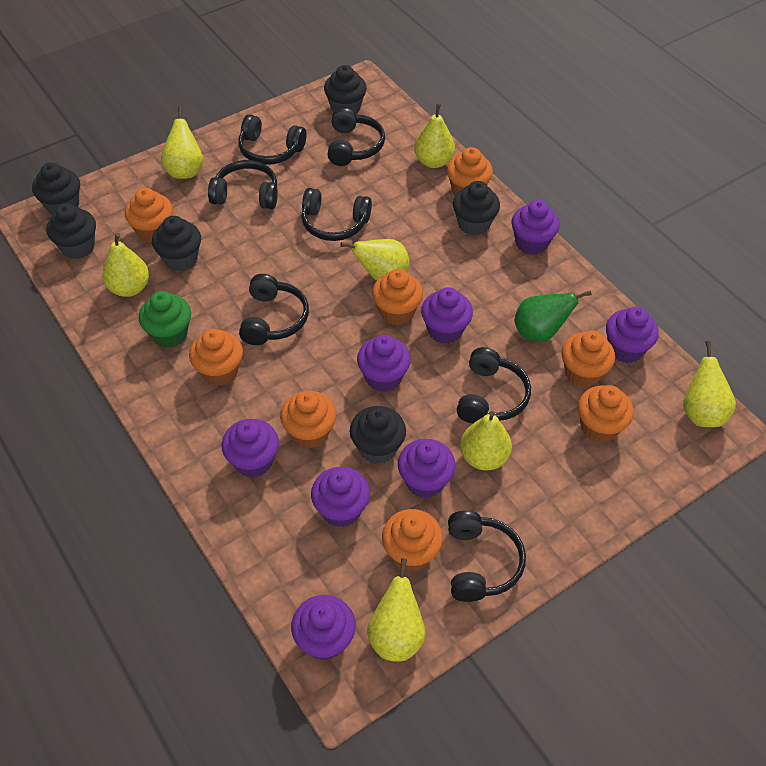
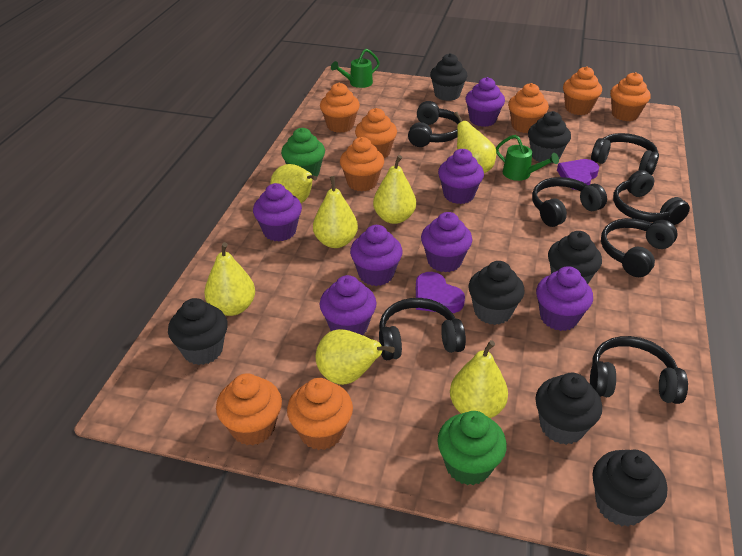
black cupcake: 6 -> 7
green cupcake: 1 -> 2
green pear: 1 -> 0
green watering can: 0 -> 2
purple cupcake: 8 -> 7
purple heart: 0 -> 2

